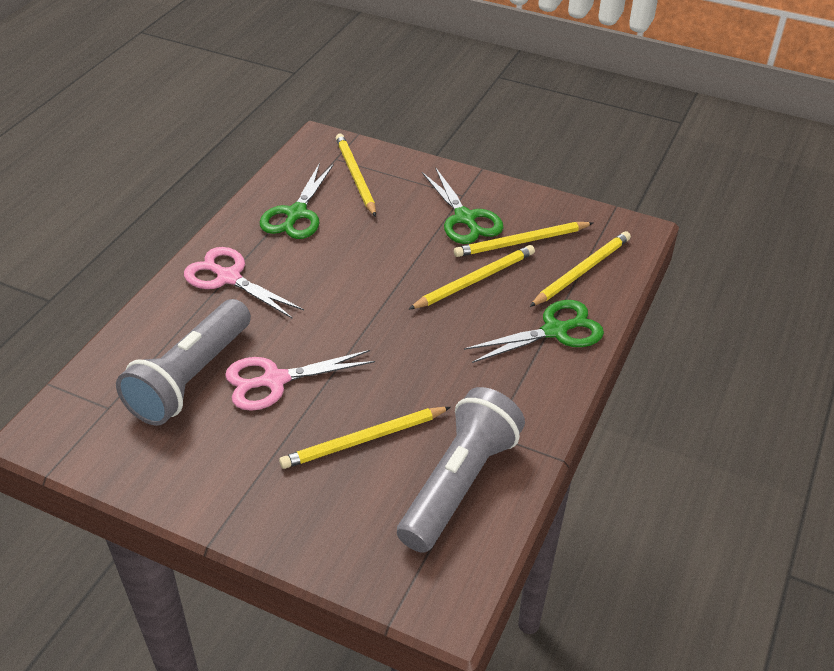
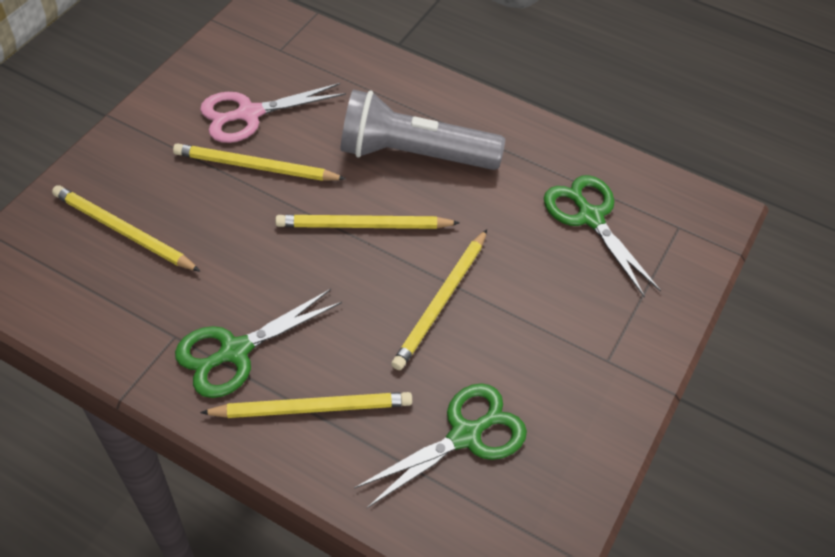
grey flashlight: 2 -> 1
pink scissors: 2 -> 1

